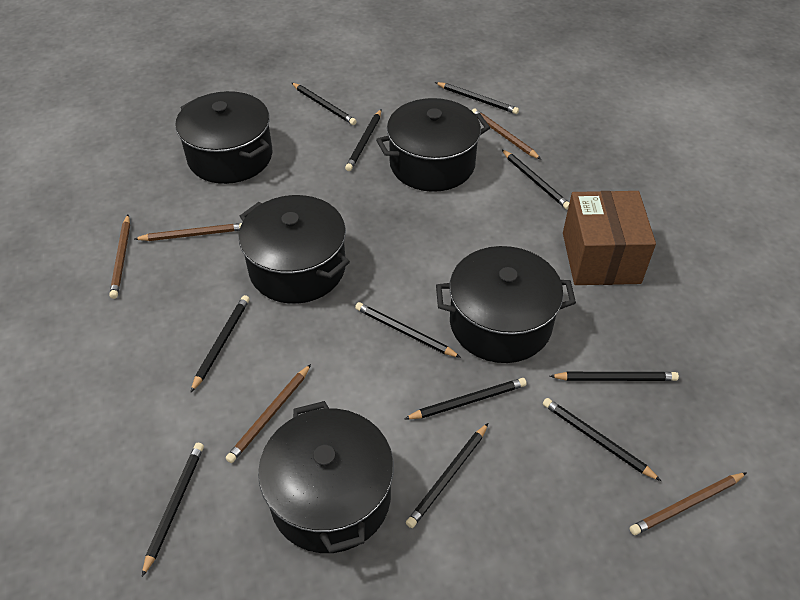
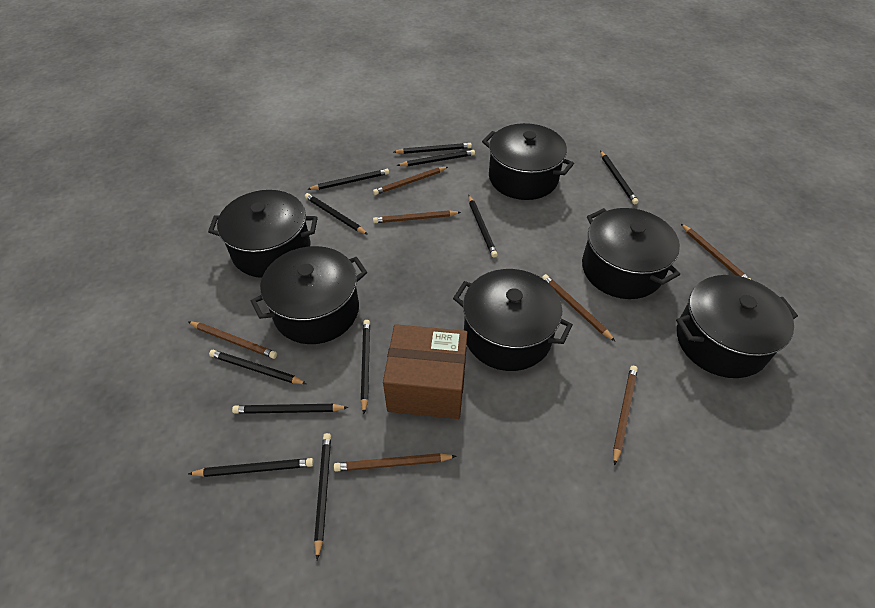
black pot: 5 -> 6
brown pencil: 5 -> 7

